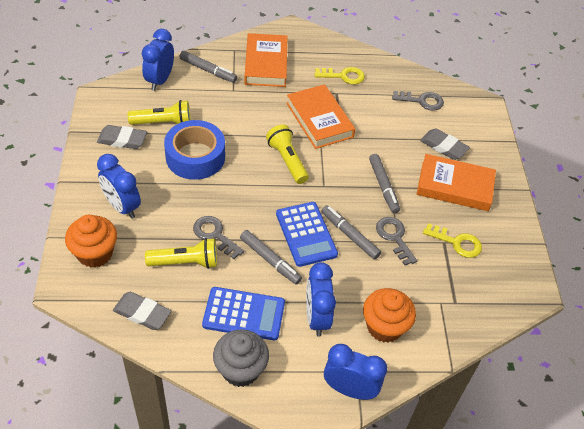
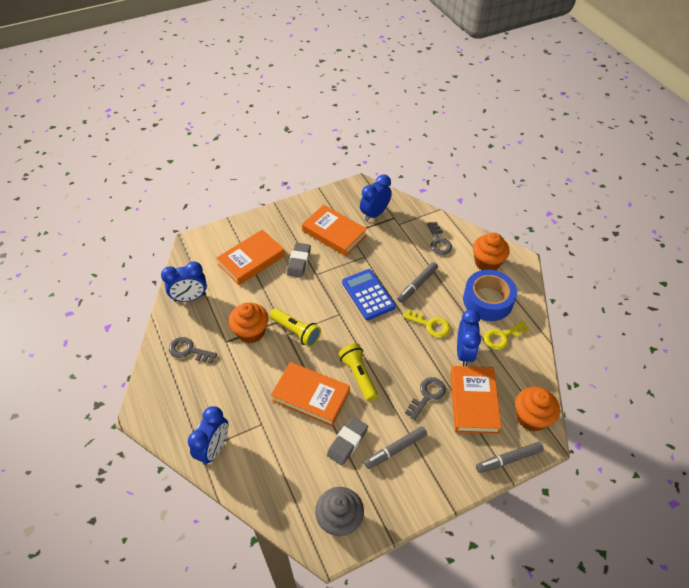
blue calculator: 2 -> 1
grey eraser: 3 -> 2
grey marker: 4 -> 3
orange book: 3 -> 4
orange cupcake: 2 -> 3
yellow flashlight: 3 -> 2

